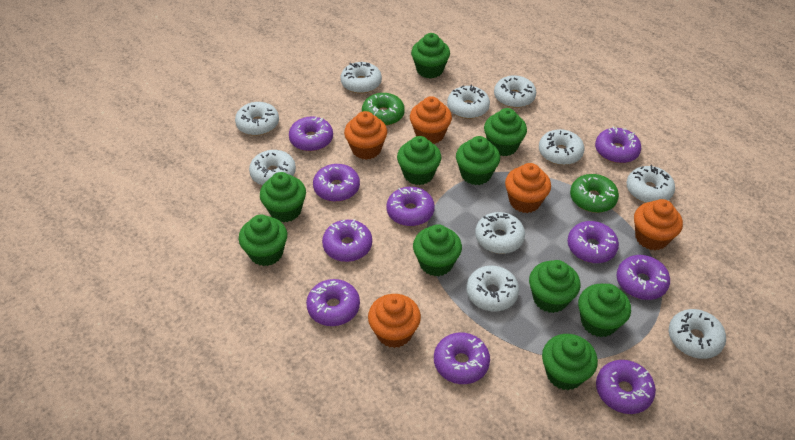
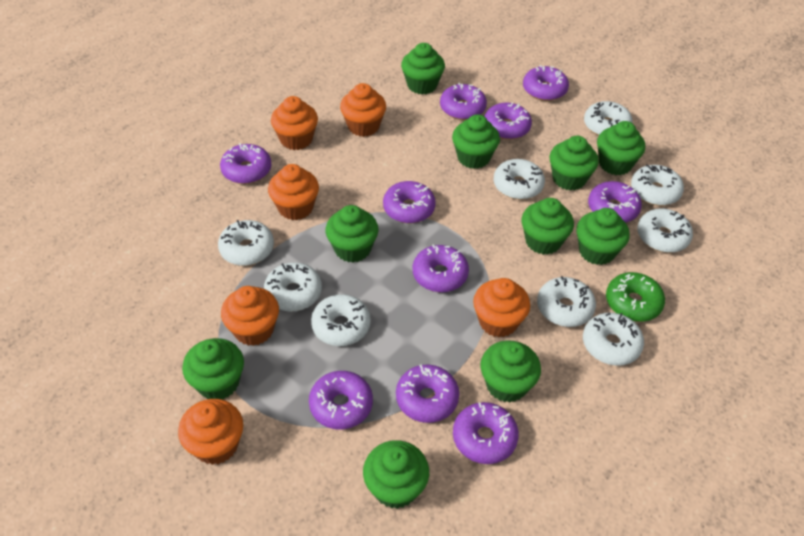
green donut: 2 -> 1
orange cupcake: 5 -> 6
white donut: 10 -> 9

